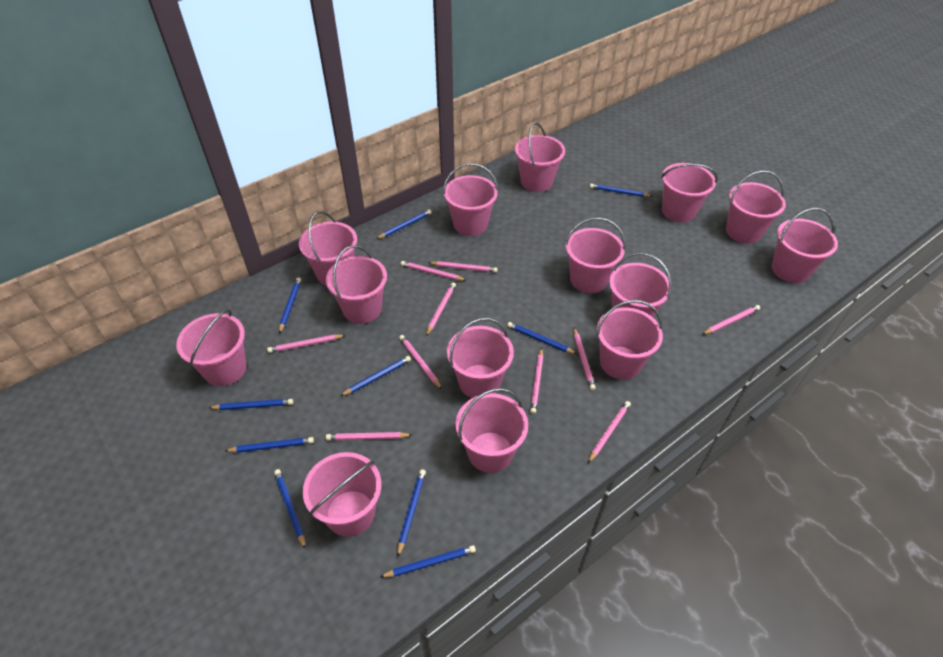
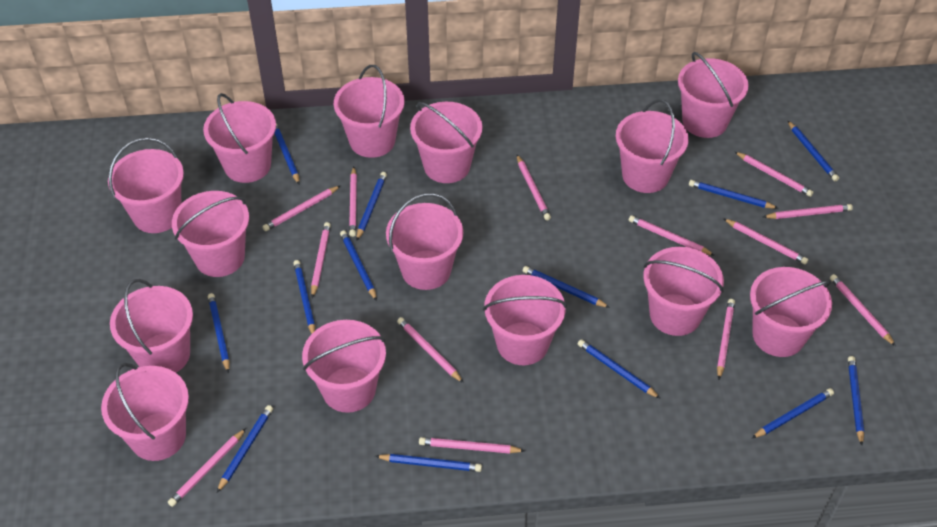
blue pencil: 10 -> 13
pink pencil: 10 -> 13

